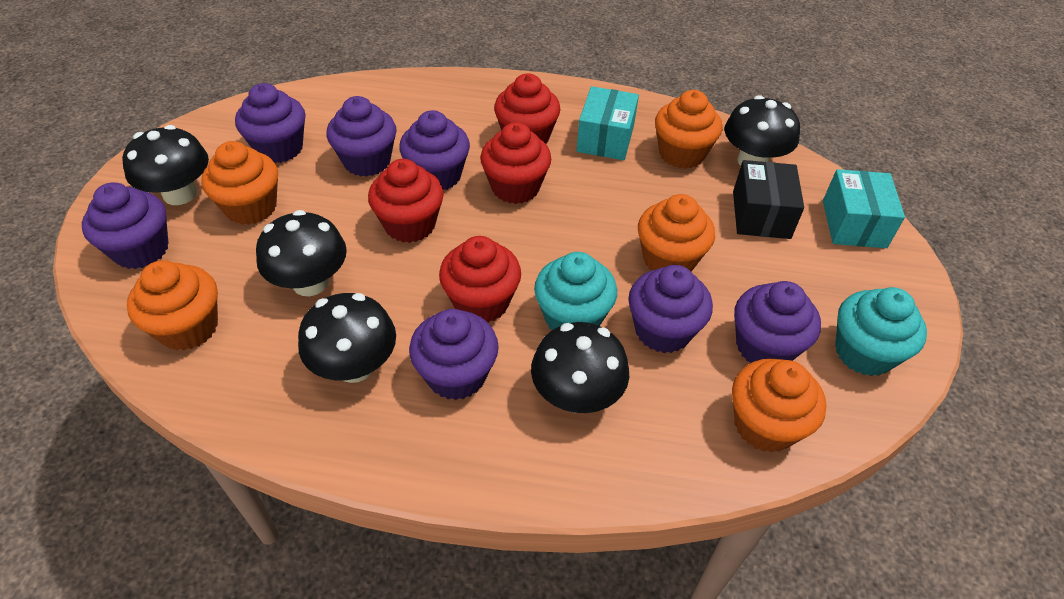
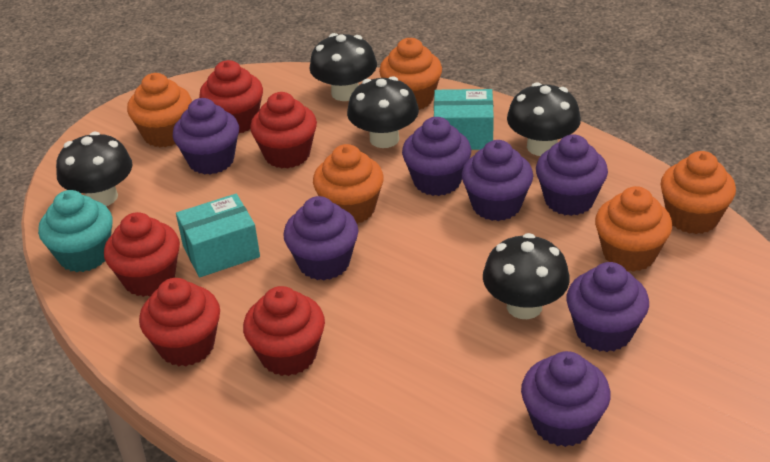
black box: 1 -> 0
red cupcake: 4 -> 5
turquoise cupcake: 2 -> 1

